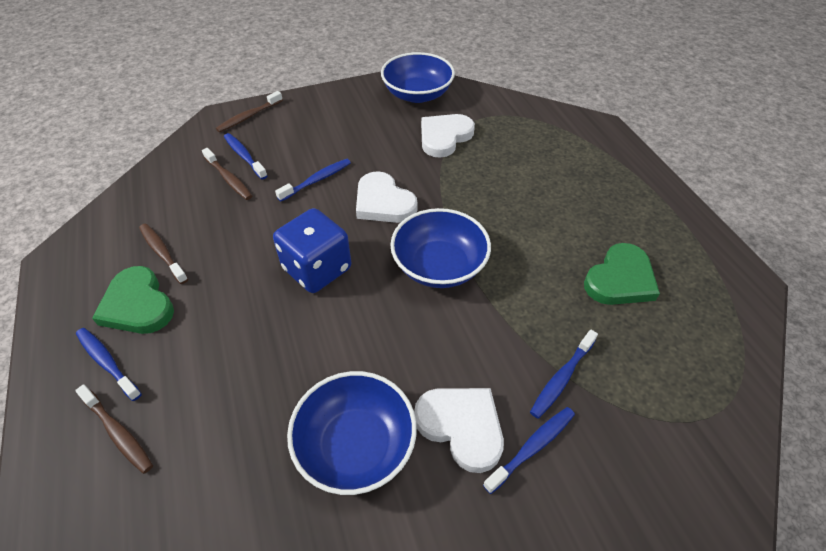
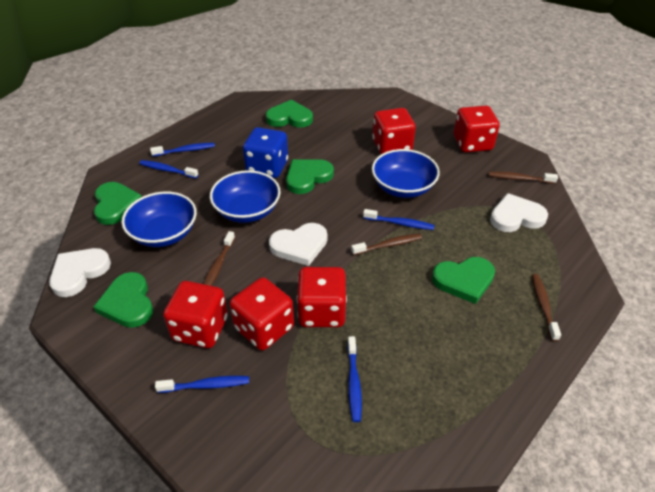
green heart: 2 -> 5
red dice: 0 -> 5

